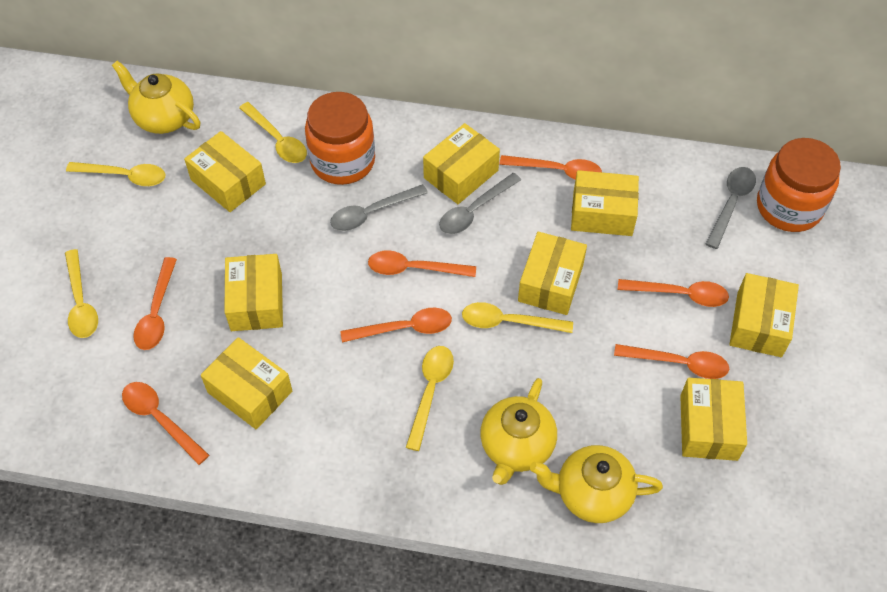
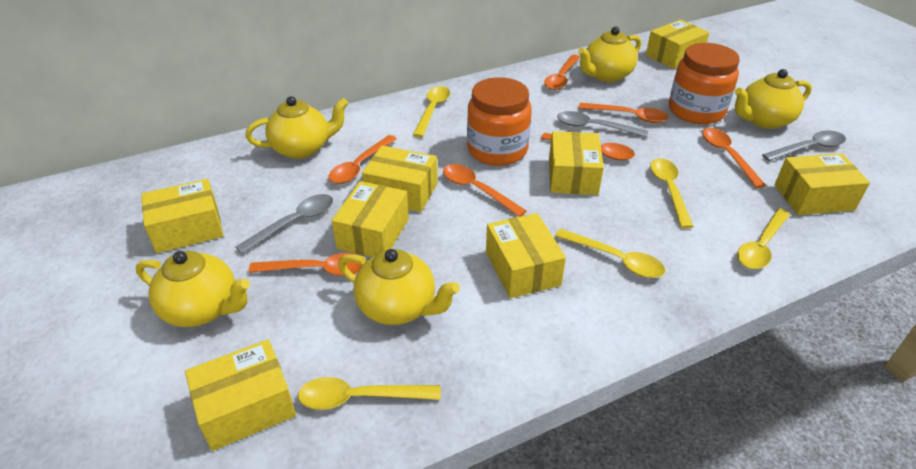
yellow teapot: 3 -> 5

